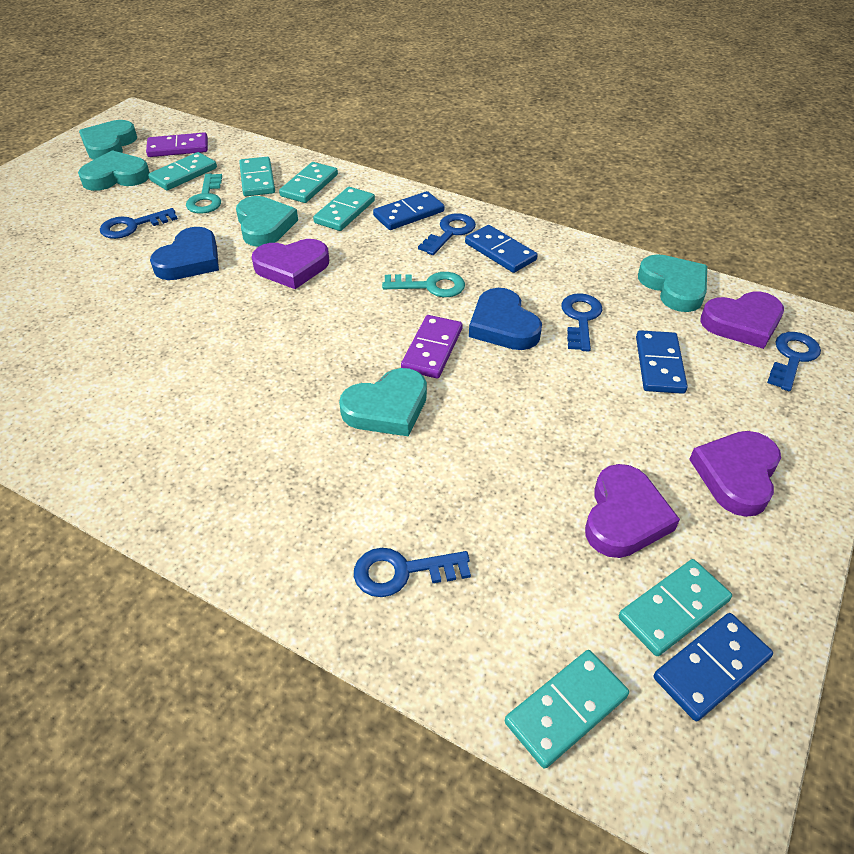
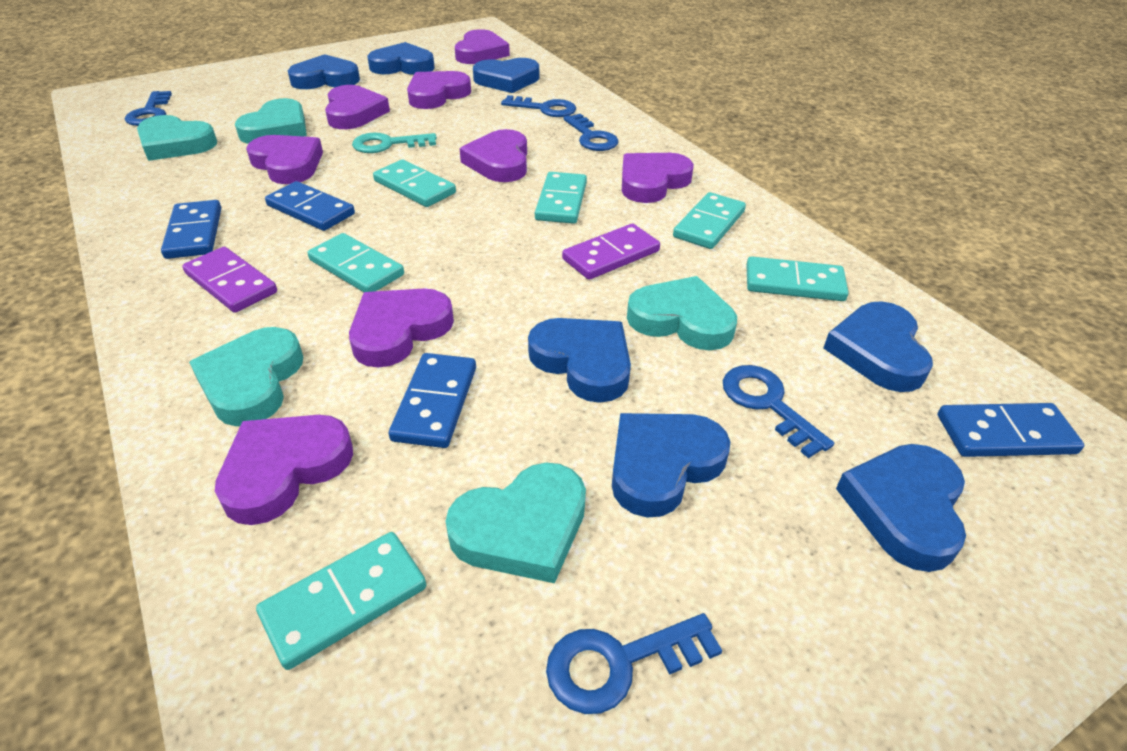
blue heart: 2 -> 7
purple heart: 4 -> 8
turquoise key: 2 -> 1

